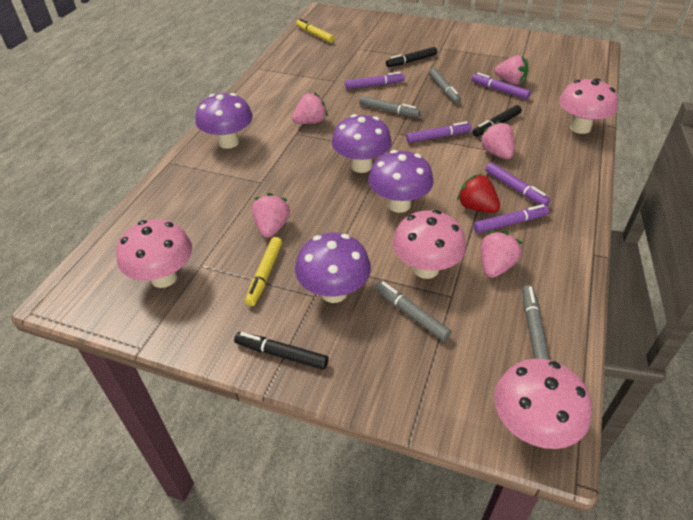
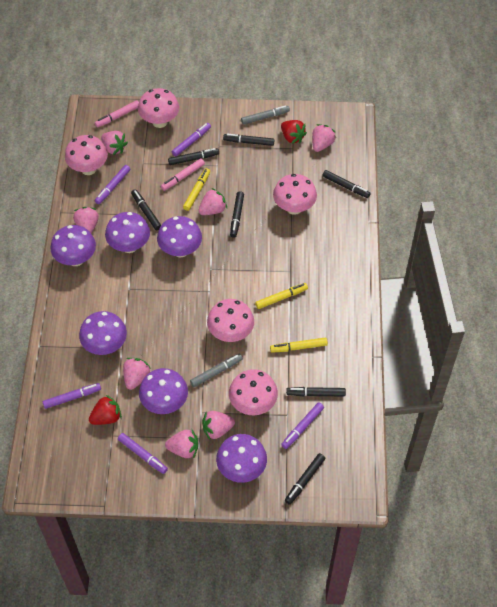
black marker: 3 -> 7
grey marker: 4 -> 2
pink marker: 0 -> 2
pink mushroom: 4 -> 5
pink strawberry: 5 -> 7
purple mushroom: 4 -> 6
red strawberry: 1 -> 2
yellow marker: 2 -> 3

